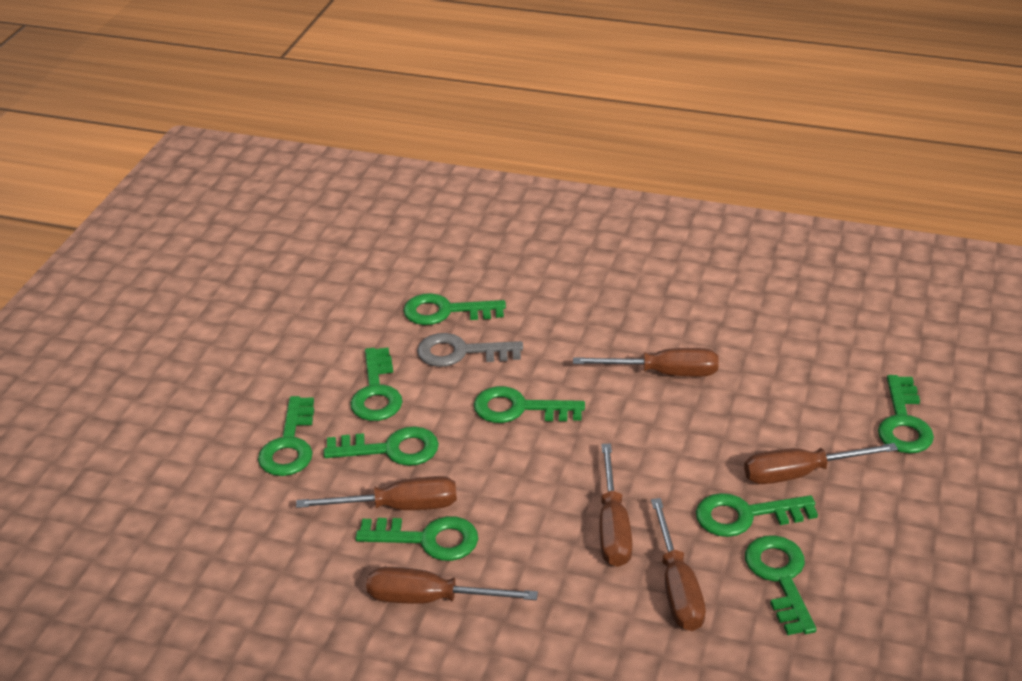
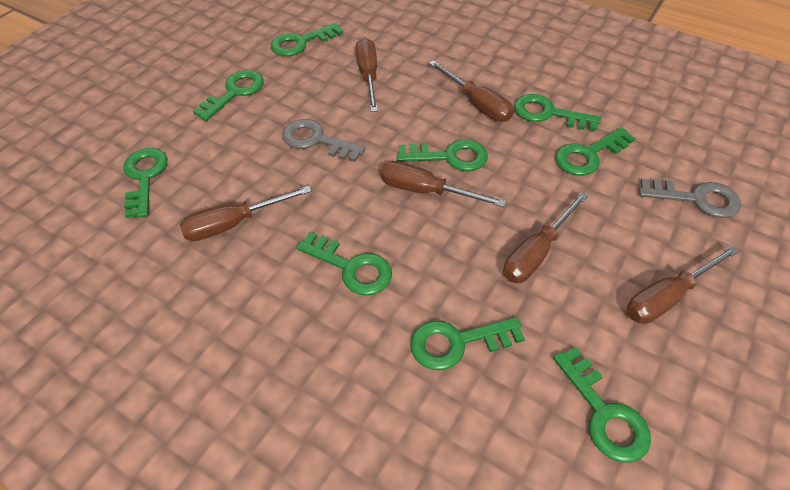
grey key: 1 -> 2

